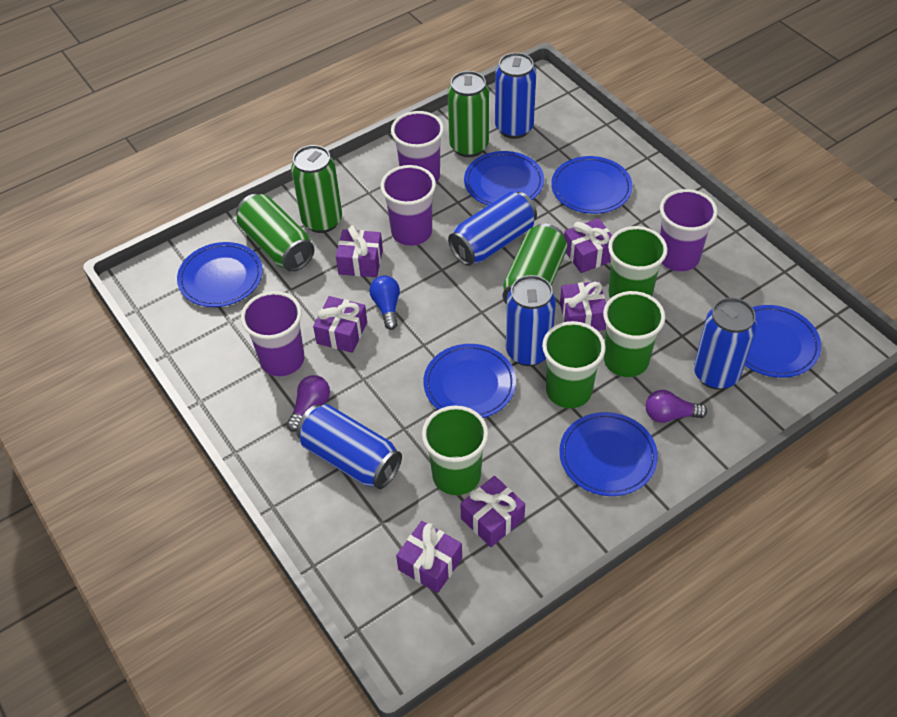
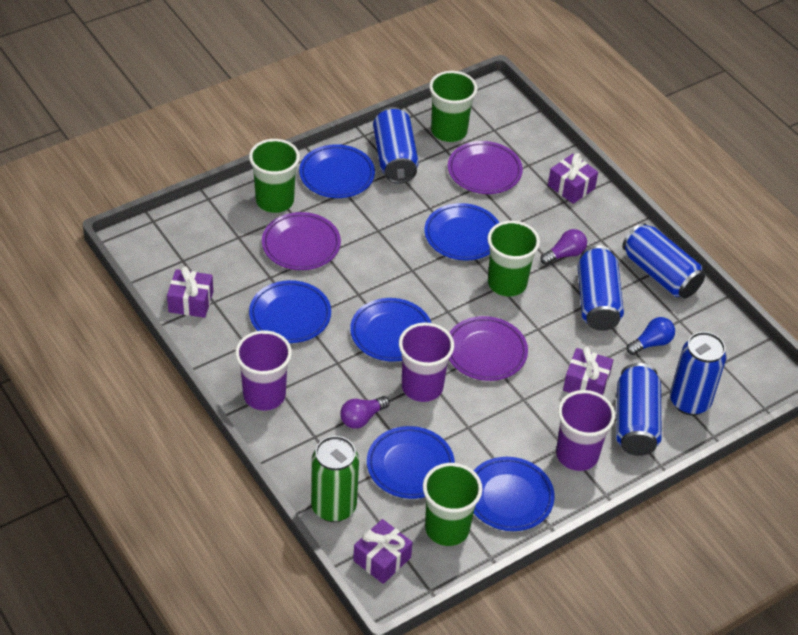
green can: 4 -> 1
purple cup: 4 -> 3
purple gift: 6 -> 4
purple plate: 0 -> 3

